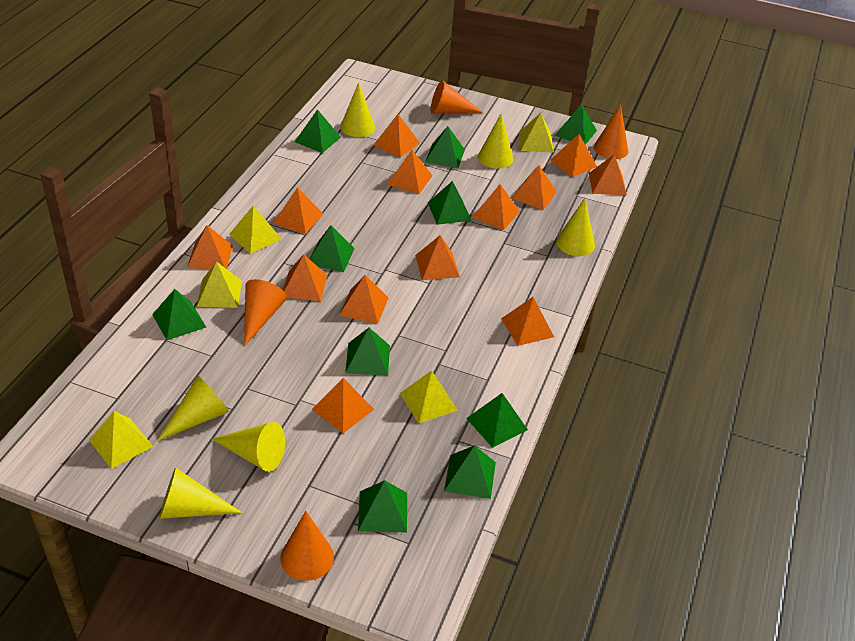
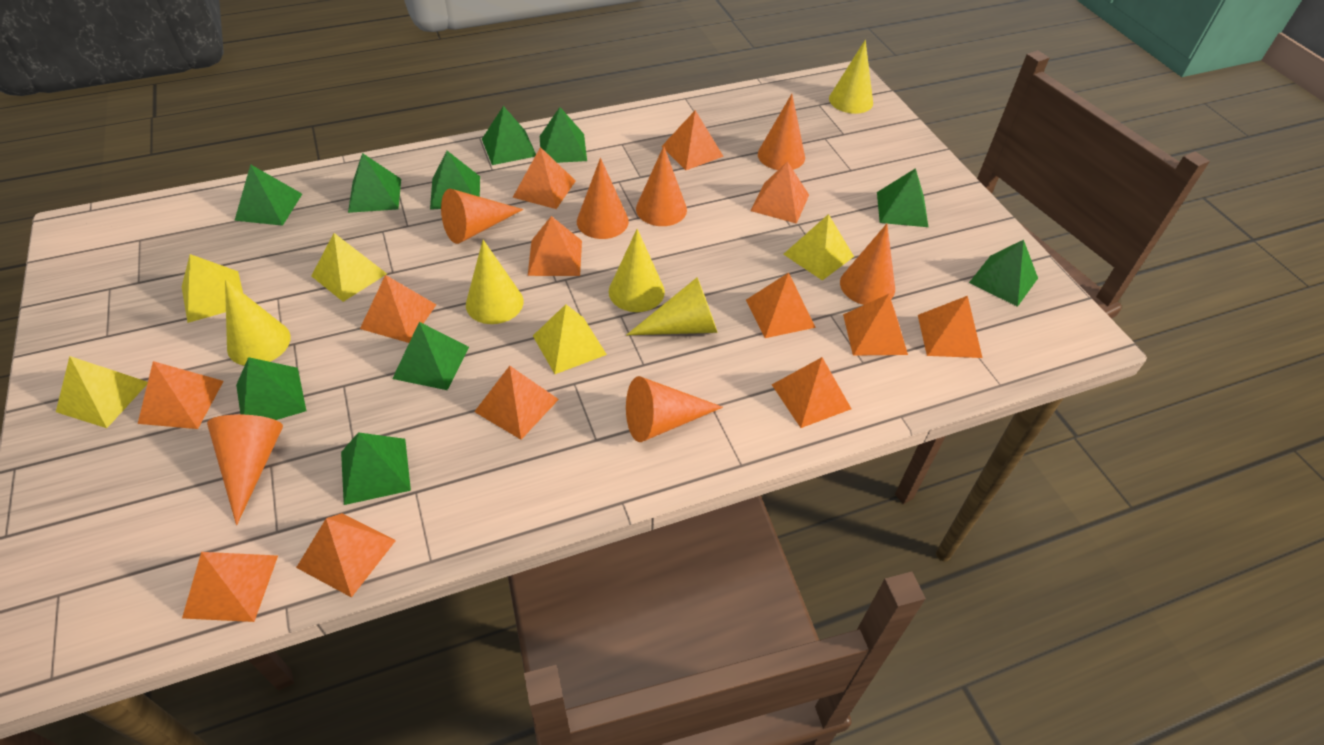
orange cone: 4 -> 7
yellow cone: 6 -> 5

